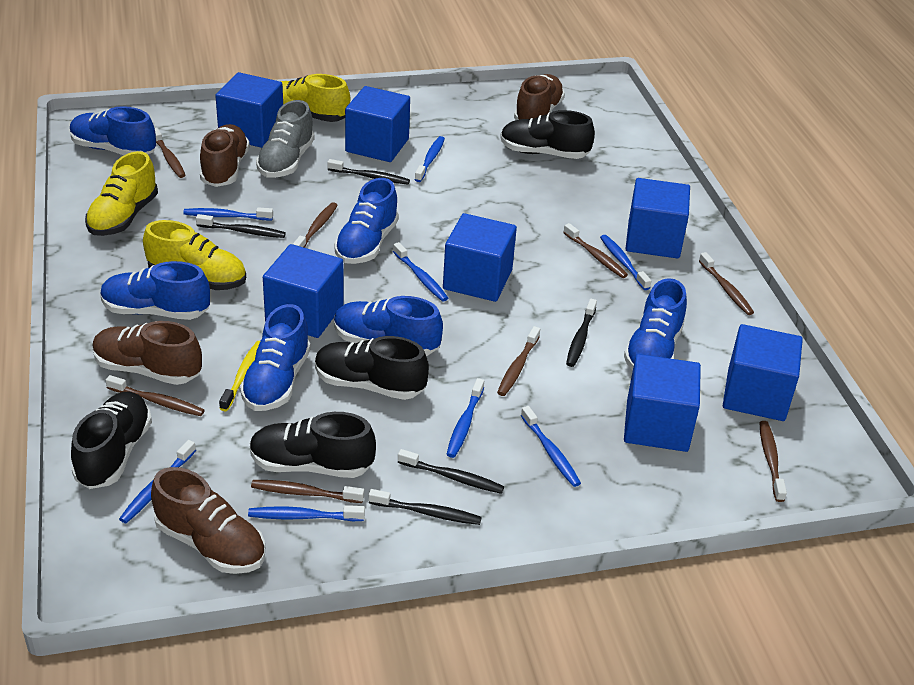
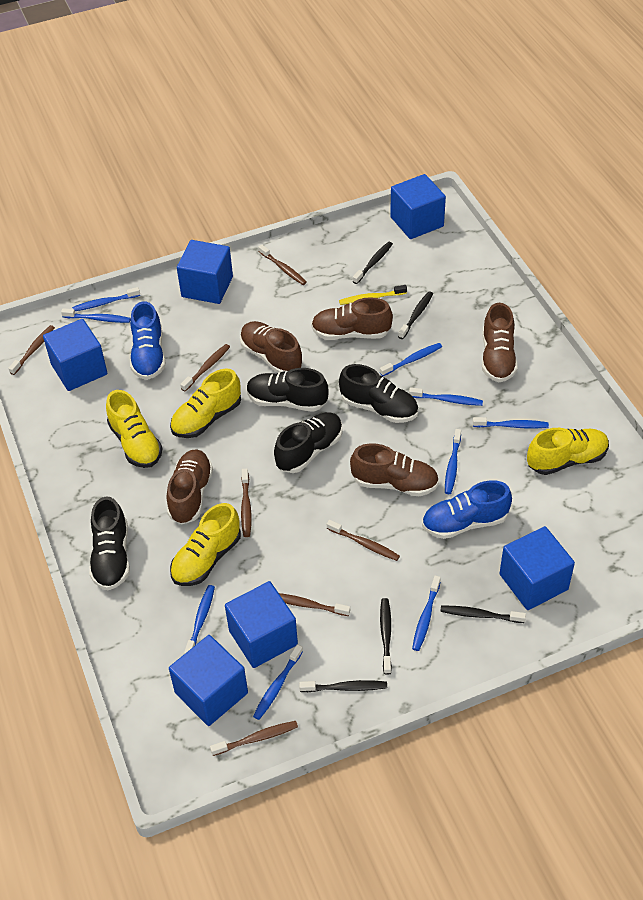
blue cube: 7 -> 6
blue shoe: 6 -> 2
blue toothbrush: 8 -> 9
brown shoe: 4 -> 5
brown toothbrush: 8 -> 7
grey shoe: 1 -> 0
yellow shoe: 3 -> 4

